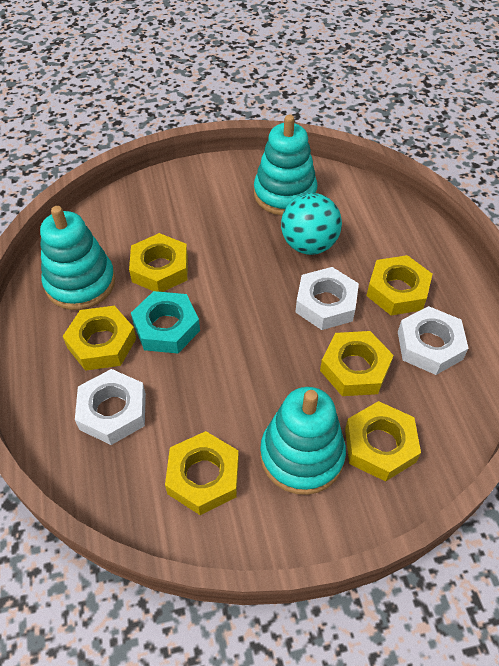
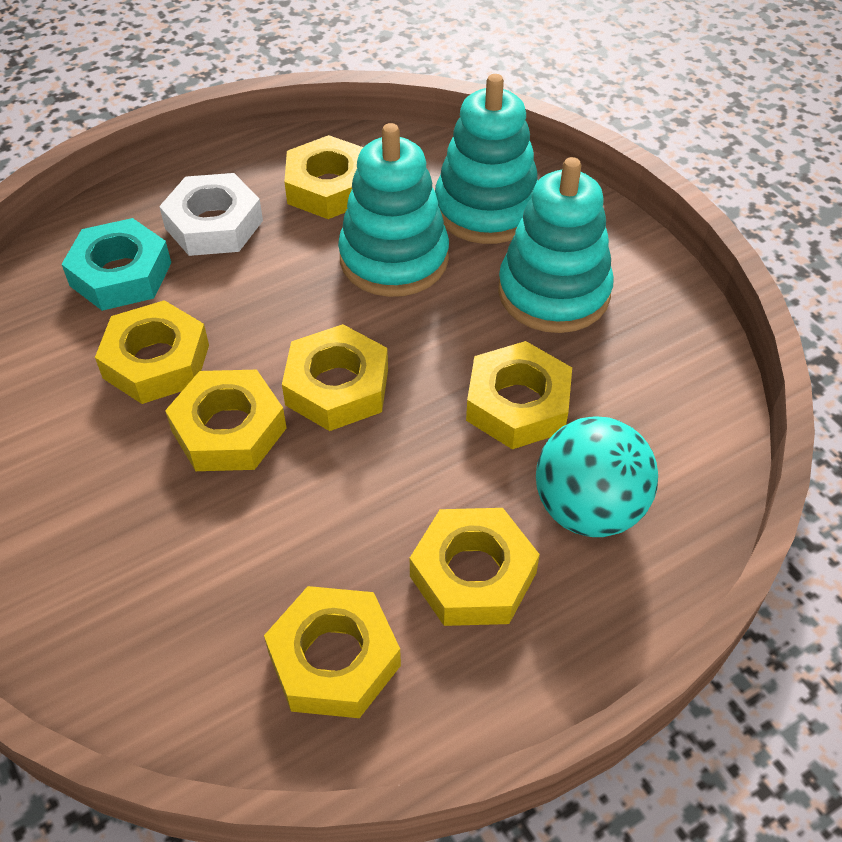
white nut: 3 -> 1
yellow nut: 6 -> 7

